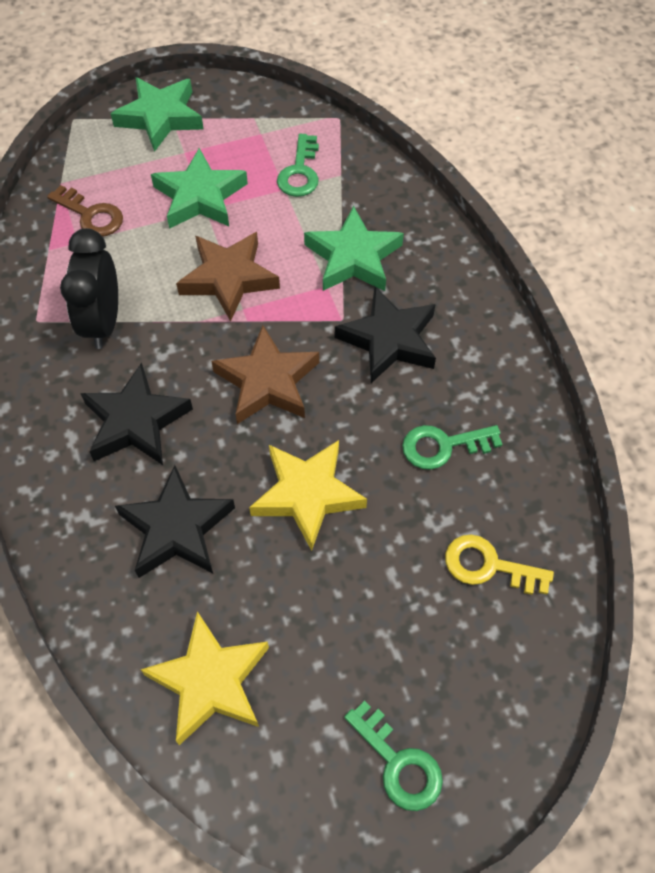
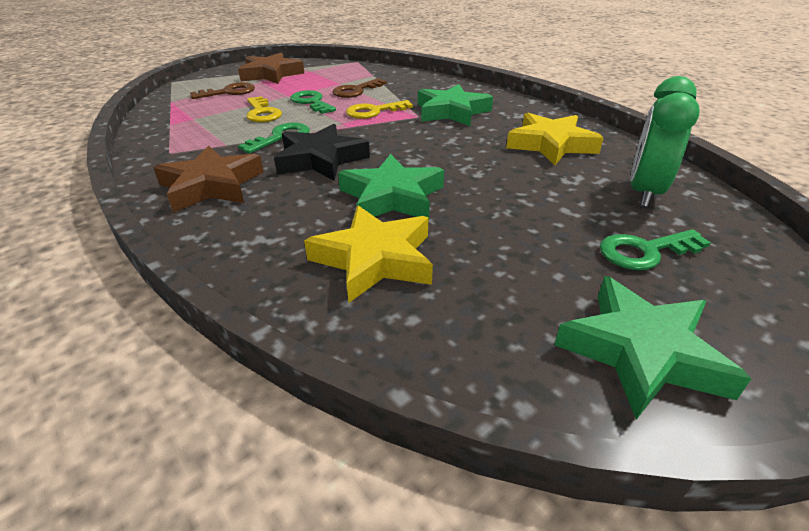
black clock: 1 -> 0
black star: 3 -> 1
brown key: 1 -> 2
green clock: 0 -> 1
yellow key: 1 -> 2

